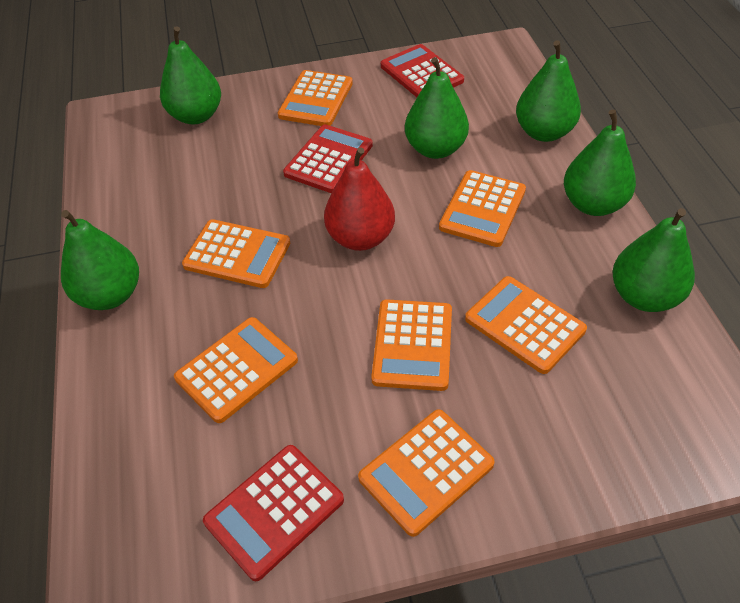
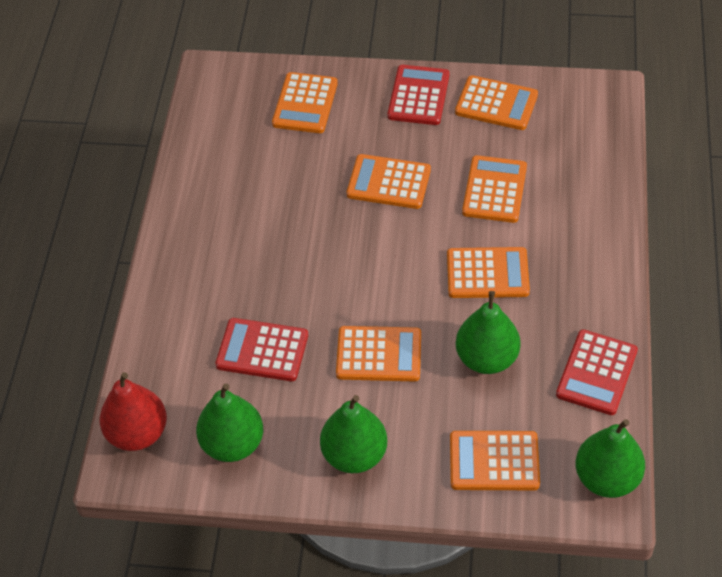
green pear: 6 -> 4

